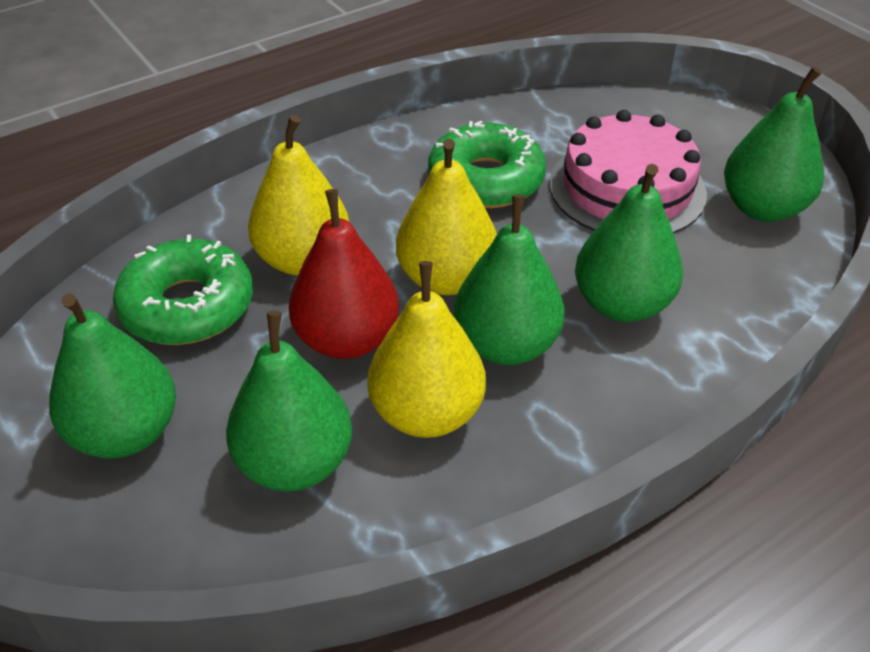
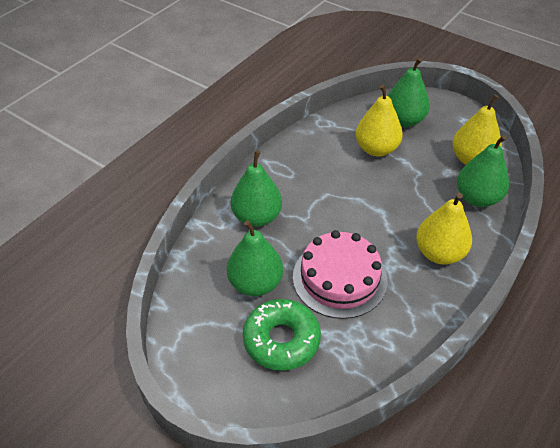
green donut: 2 -> 1
green pear: 5 -> 4
red pear: 1 -> 0

